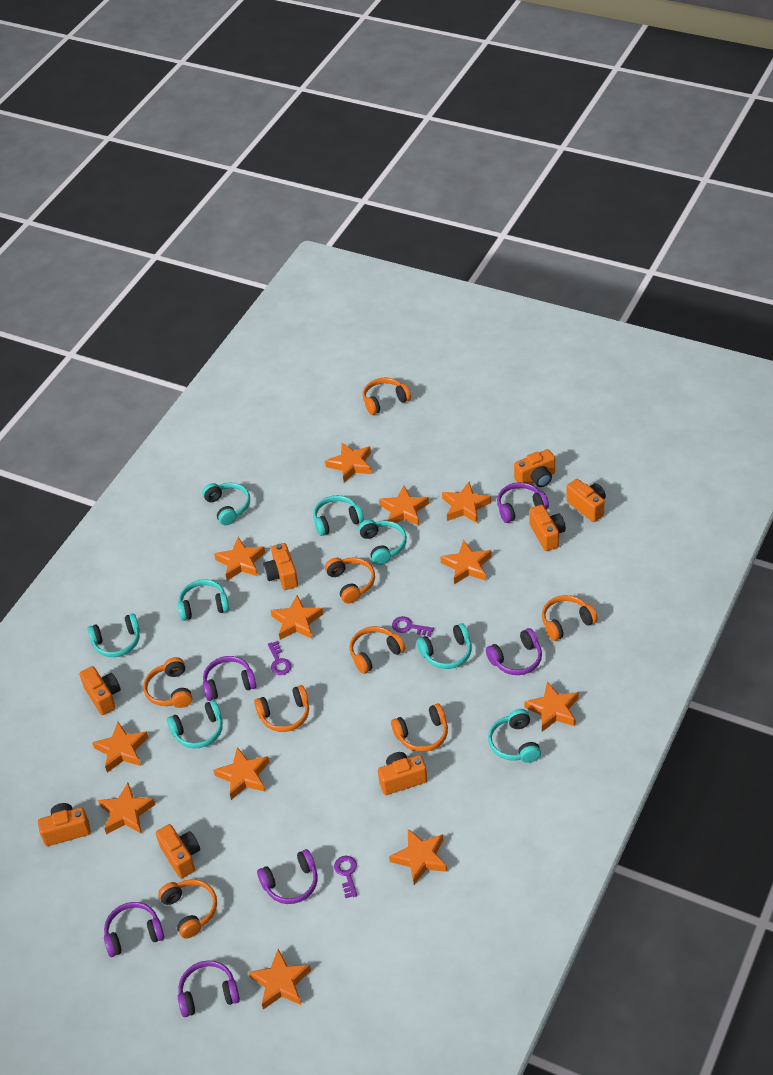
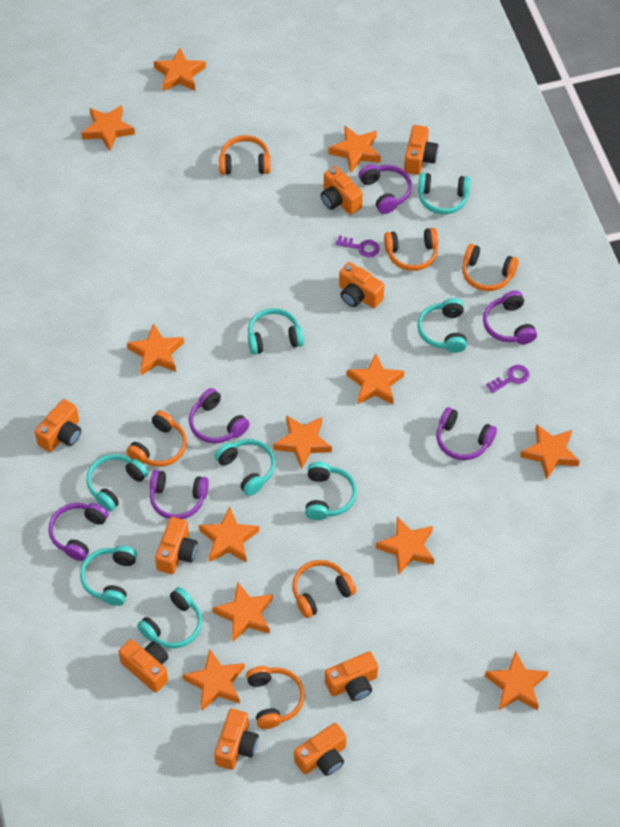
orange camera: 8 -> 9
orange headphones: 8 -> 6
purple key: 3 -> 2

